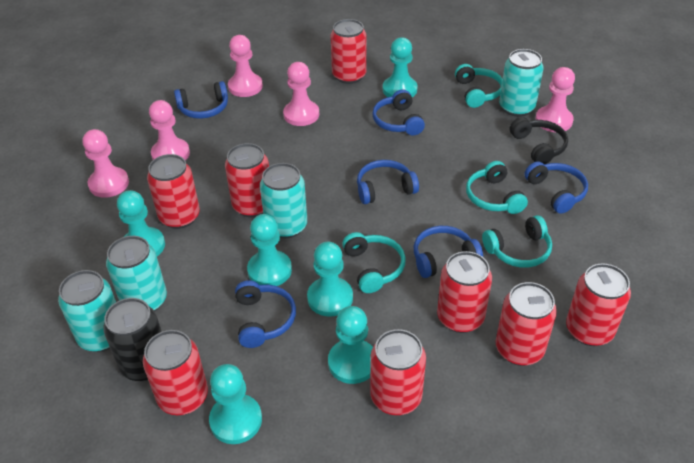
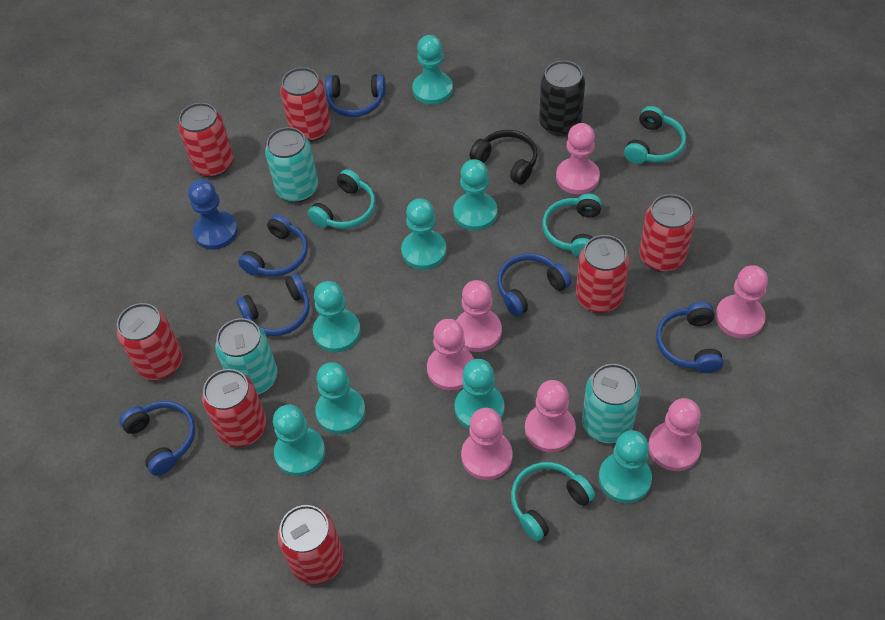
blue pawn: 0 -> 1
pink pawn: 5 -> 7
red can: 8 -> 7
turquoise can: 4 -> 3
turquoise pawn: 6 -> 8

